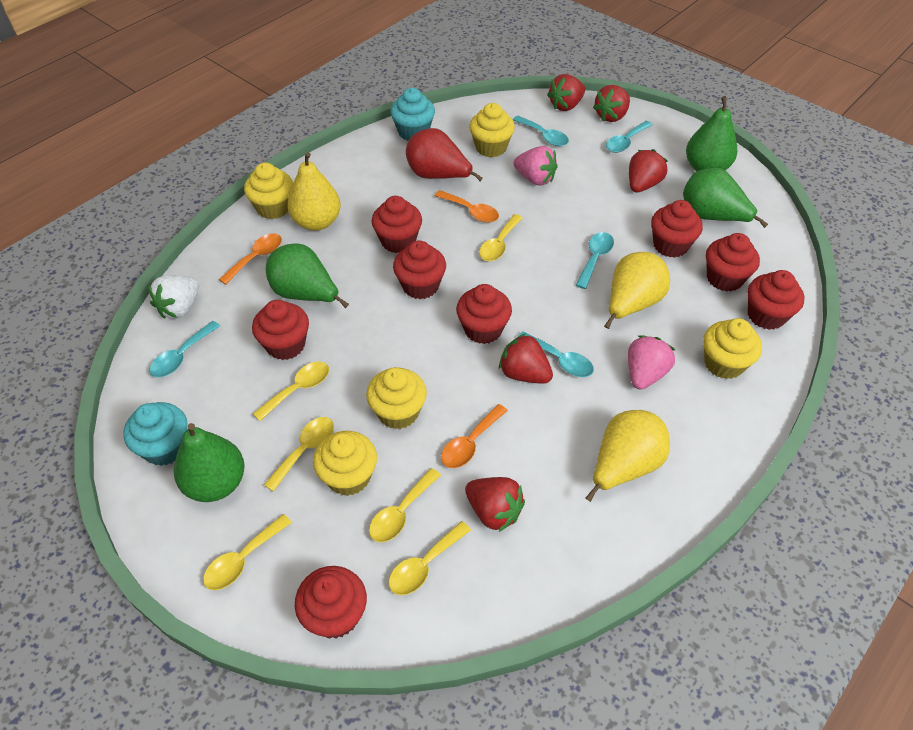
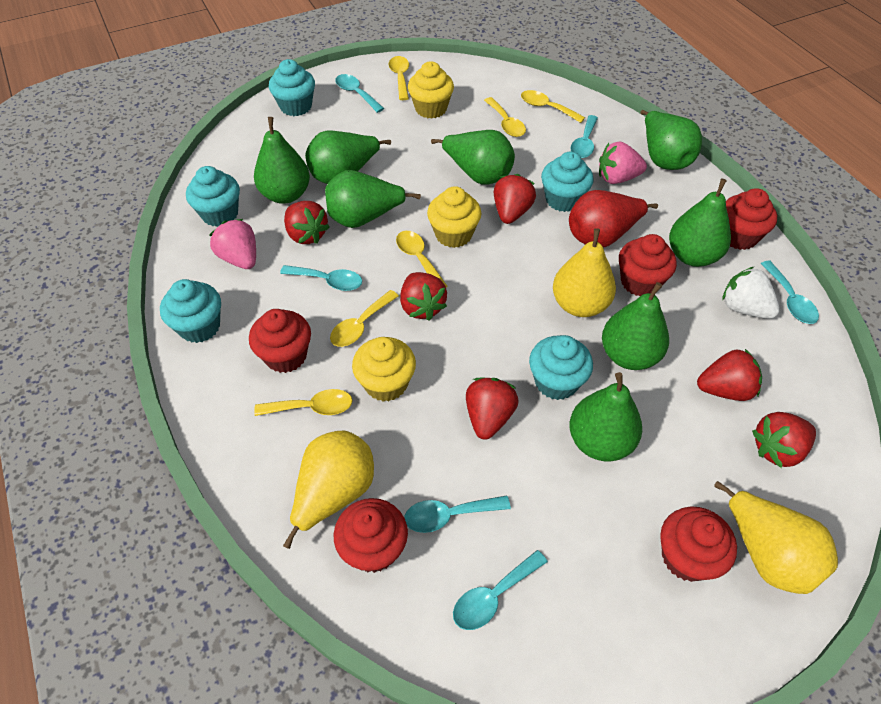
green pear: 4 -> 8
orange spoon: 3 -> 0
red cupcake: 8 -> 5
red strawberry: 5 -> 6
turquoise cupcake: 2 -> 5
turquoise spoon: 5 -> 6
yellow cupcake: 5 -> 3

